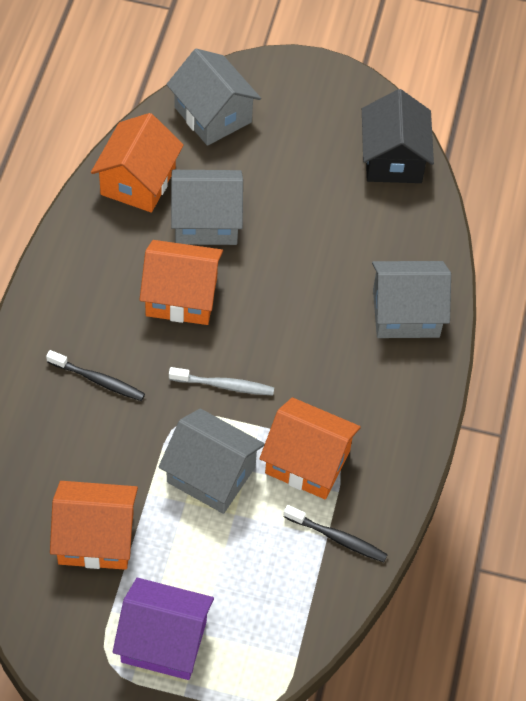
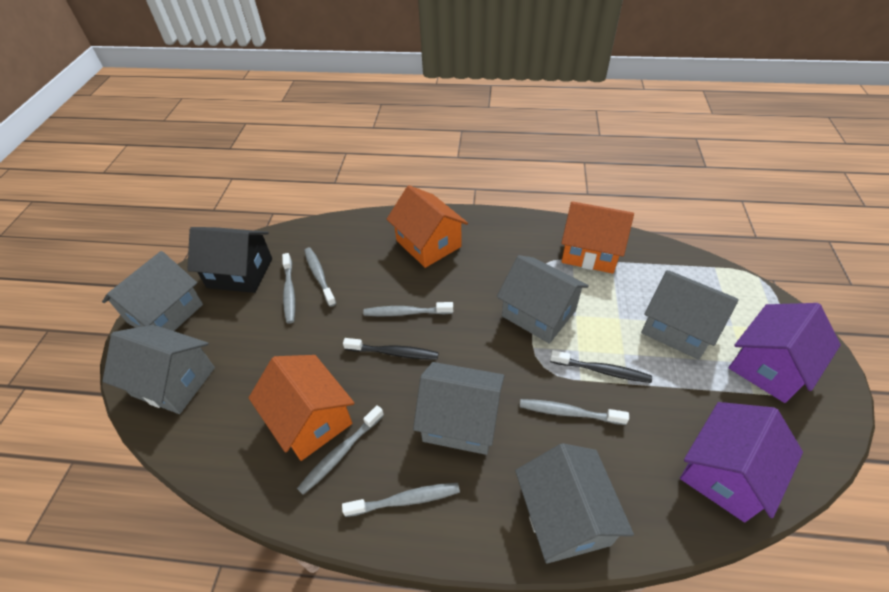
grey house: 4 -> 6
grey toothbrush: 1 -> 6
orange house: 4 -> 3
purple house: 1 -> 2

